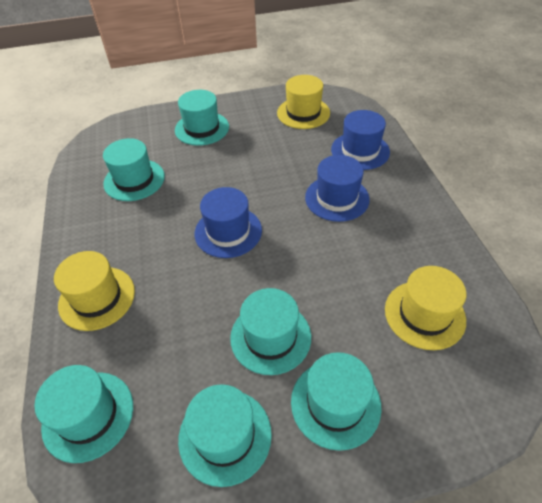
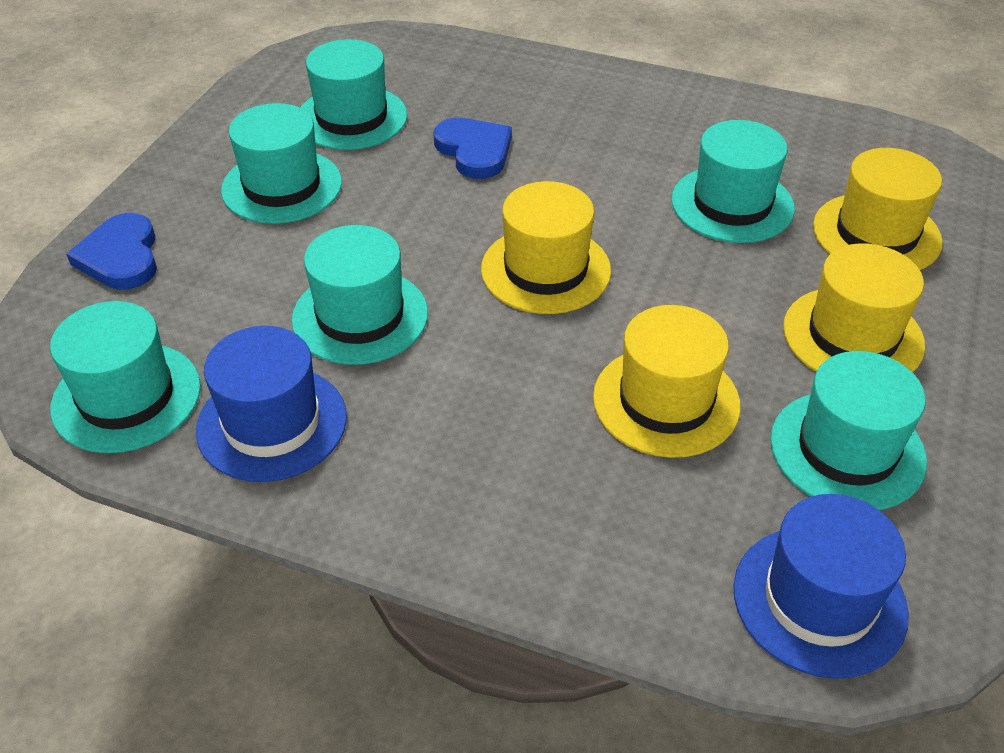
blue hat: 3 -> 2
blue heart: 0 -> 2
yellow hat: 3 -> 4

